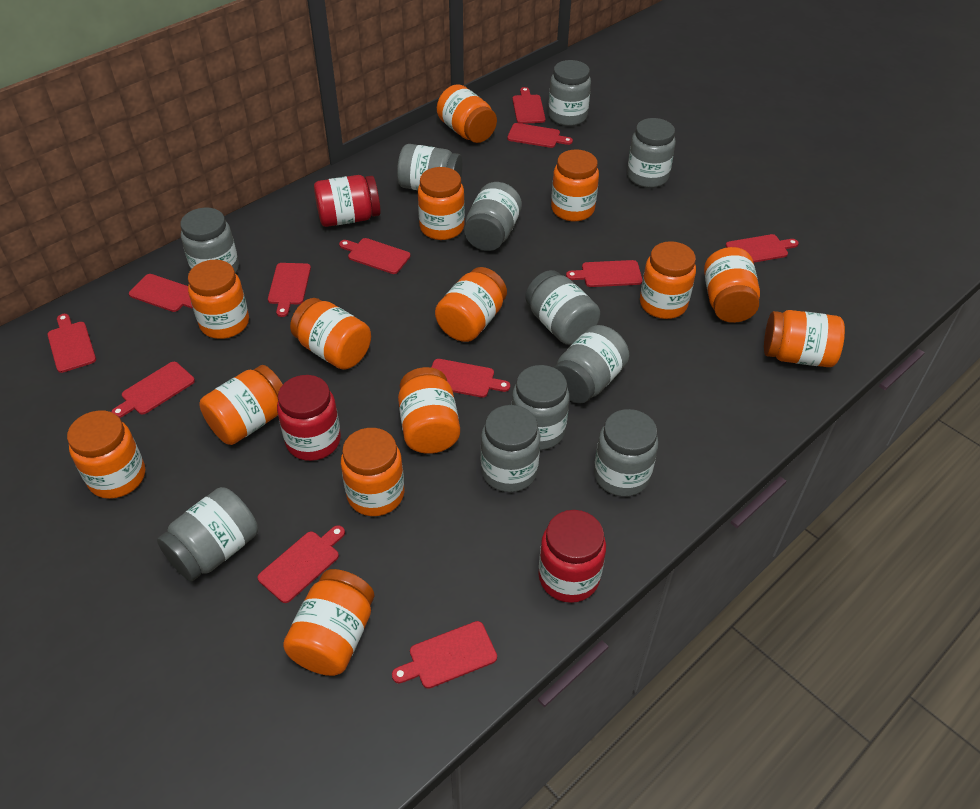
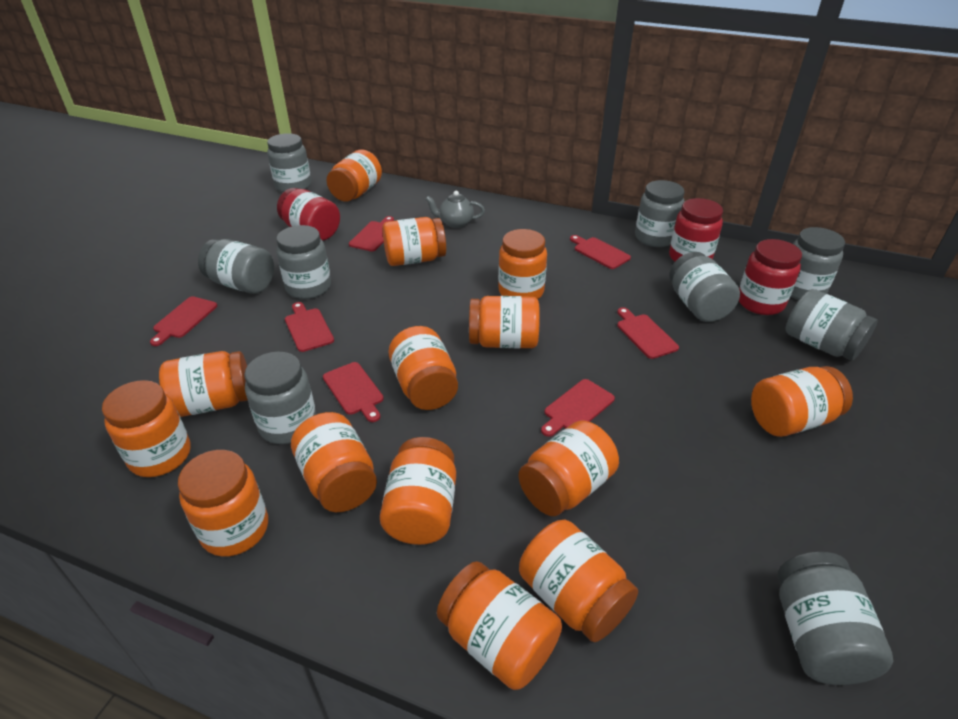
grey jar: 11 -> 9
grey teapot: 0 -> 1
red cutting board: 12 -> 7

